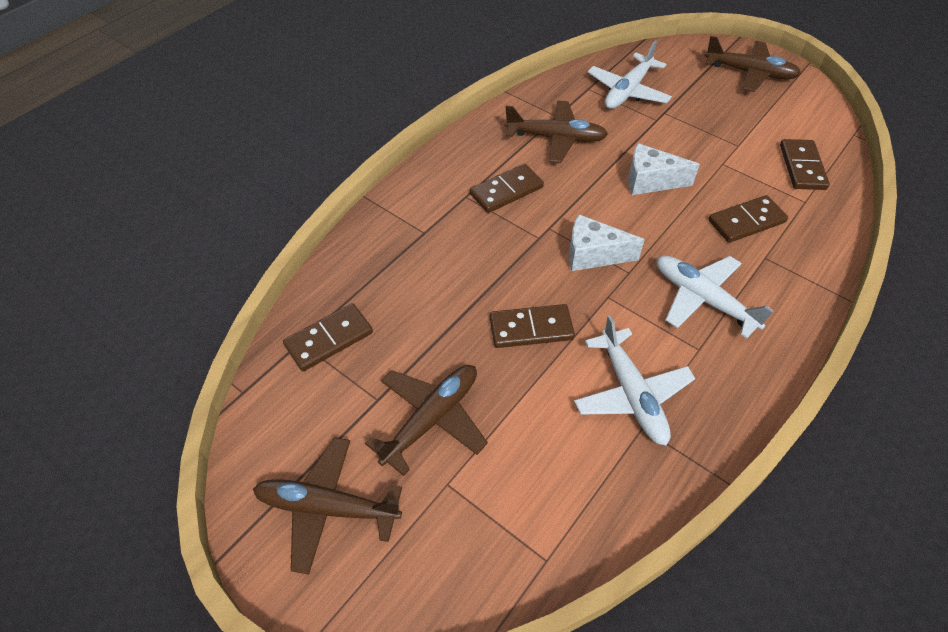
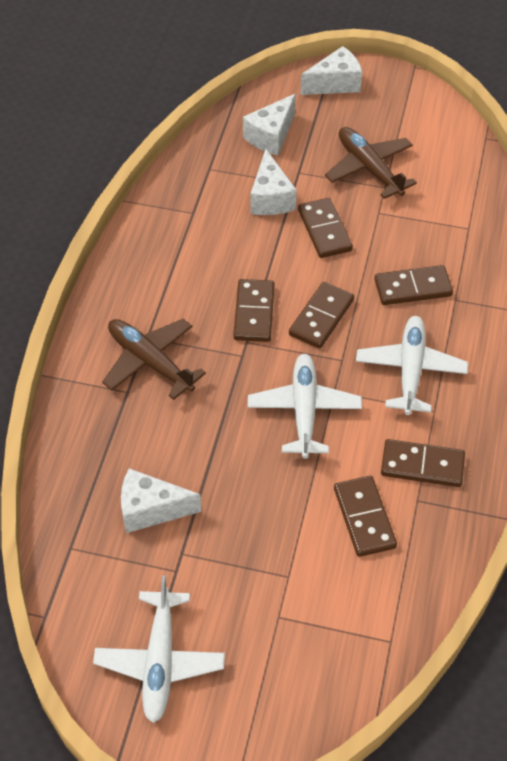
brown domino: 5 -> 6
brown plane: 4 -> 2
white cheese: 2 -> 4

